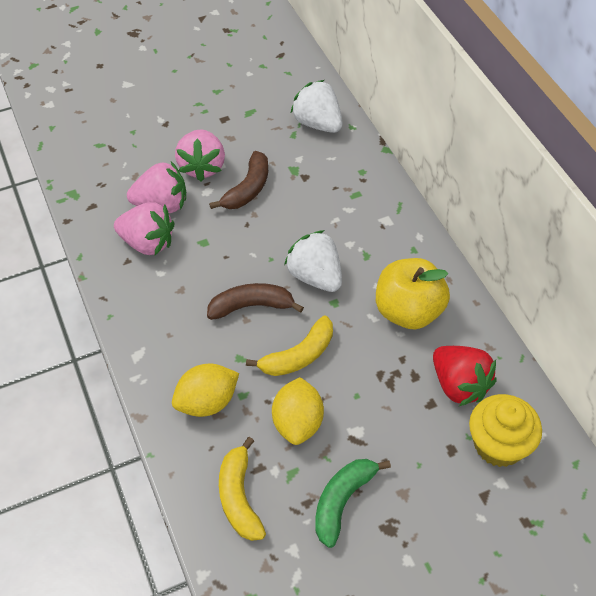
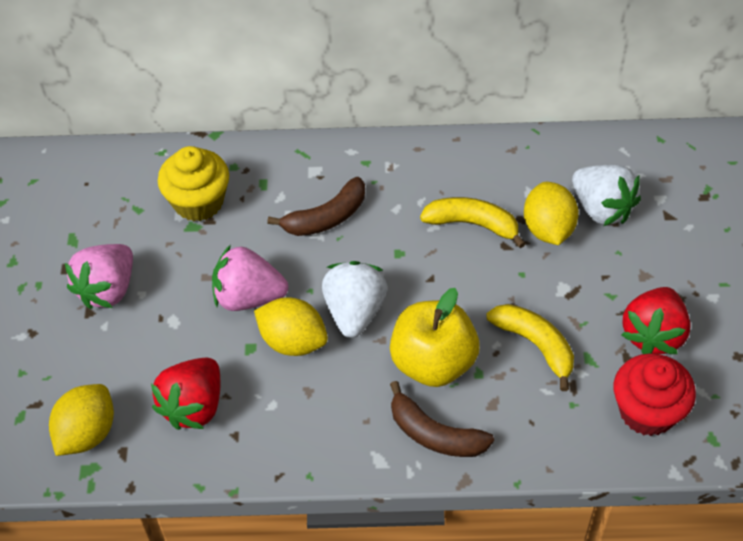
green banana: 1 -> 0
pink strawberry: 3 -> 2
red cupcake: 0 -> 1
red strawberry: 1 -> 2
yellow lemon: 2 -> 3

